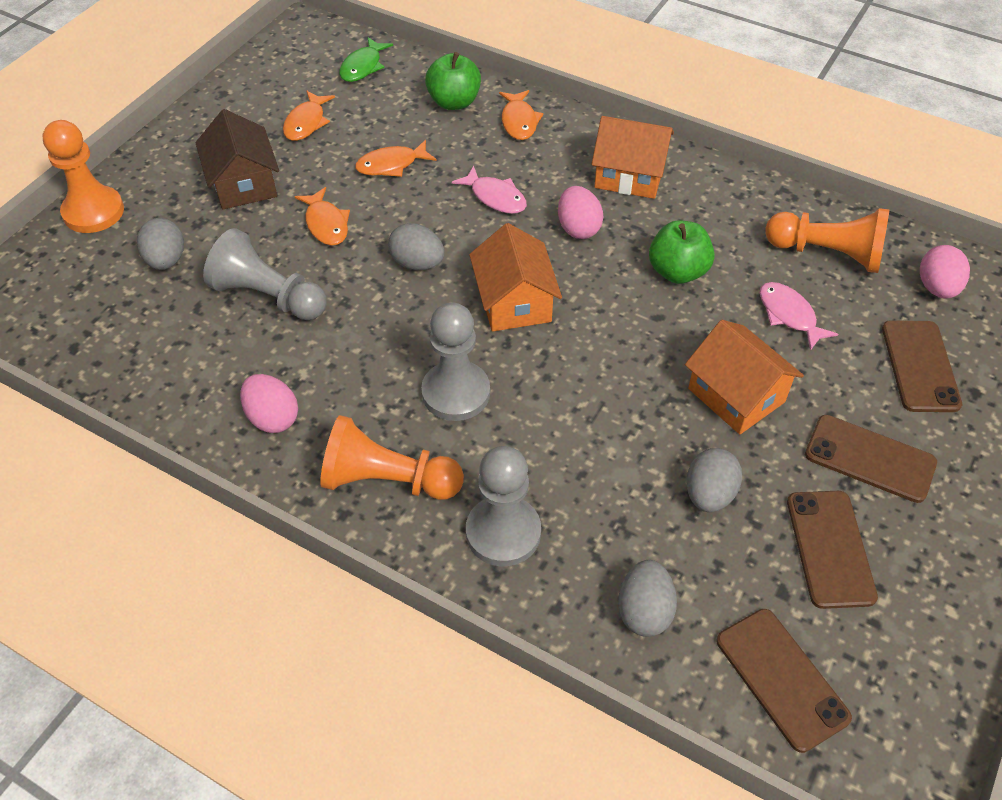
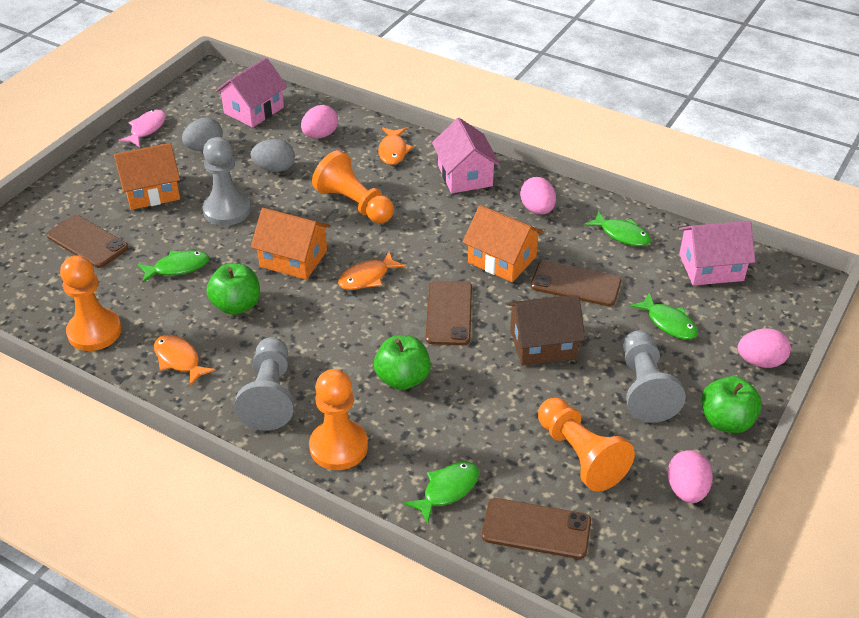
green apple: 2 -> 3
green fish: 1 -> 4
grey egg: 4 -> 2
orange fish: 4 -> 3
orange pawn: 3 -> 4
pink egg: 3 -> 4
pink fish: 2 -> 1
pink house: 0 -> 3

